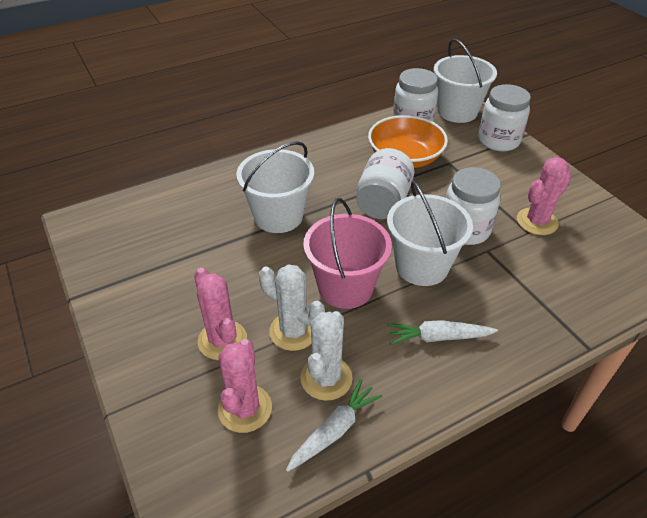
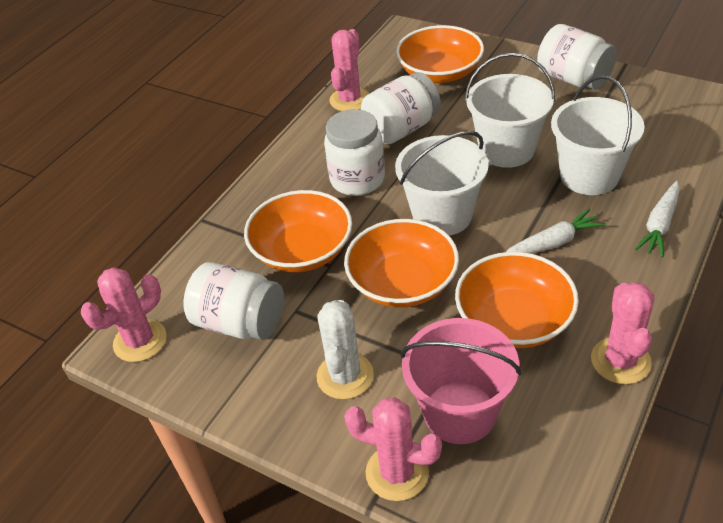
orange bowl: 1 -> 4
pink cactus: 3 -> 4
white cactus: 2 -> 1

